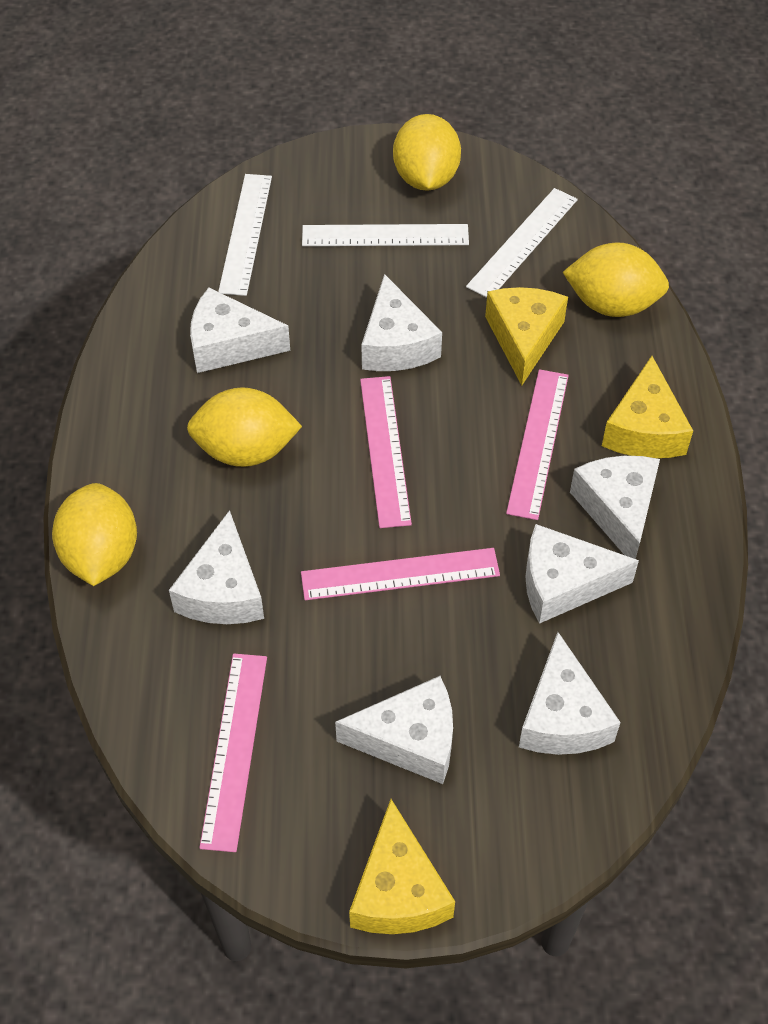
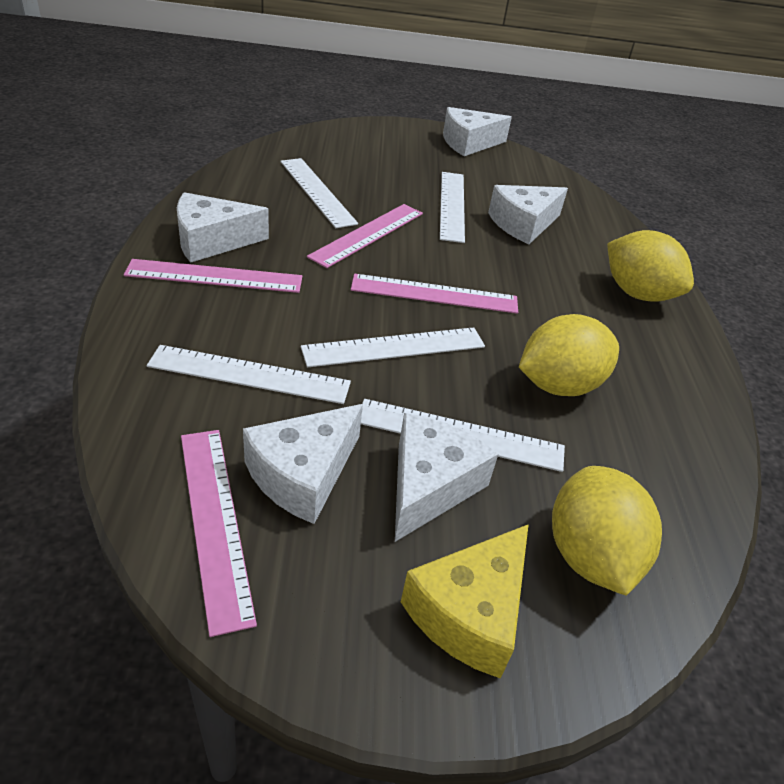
white cheese: 7 -> 5
white ruler: 3 -> 5
yellow cheese: 3 -> 1
yellow lemon: 4 -> 3

